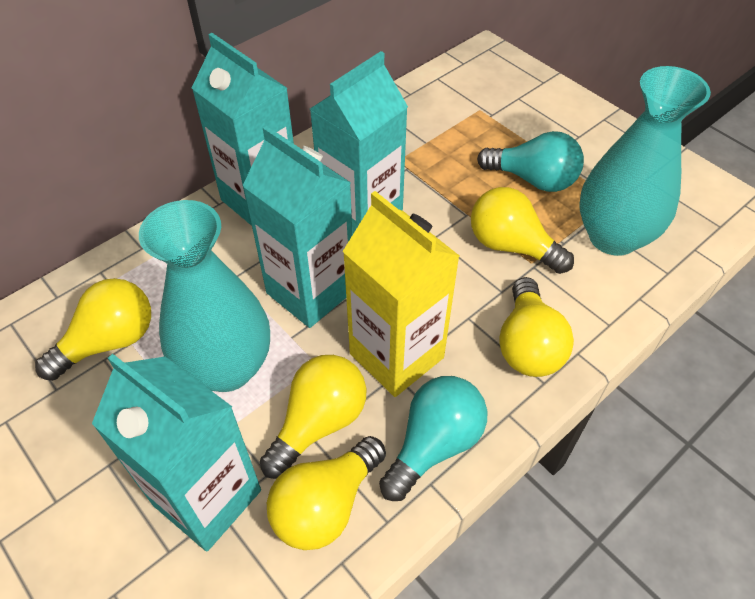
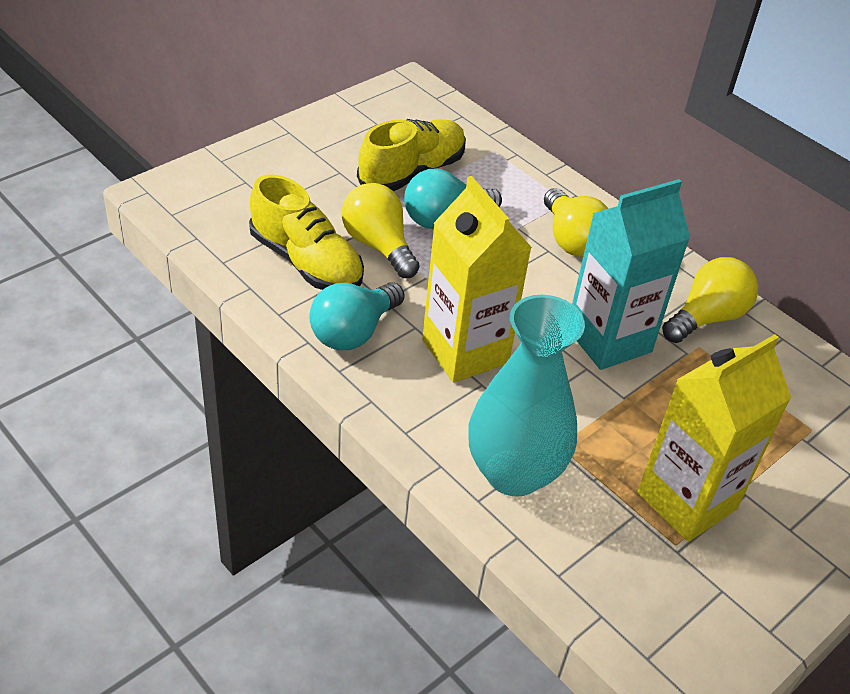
turquoise carton: 4 -> 1
turquoise vase: 2 -> 1
yellow carton: 1 -> 2
yellow light bulb: 5 -> 3
yellow shoe: 0 -> 2

